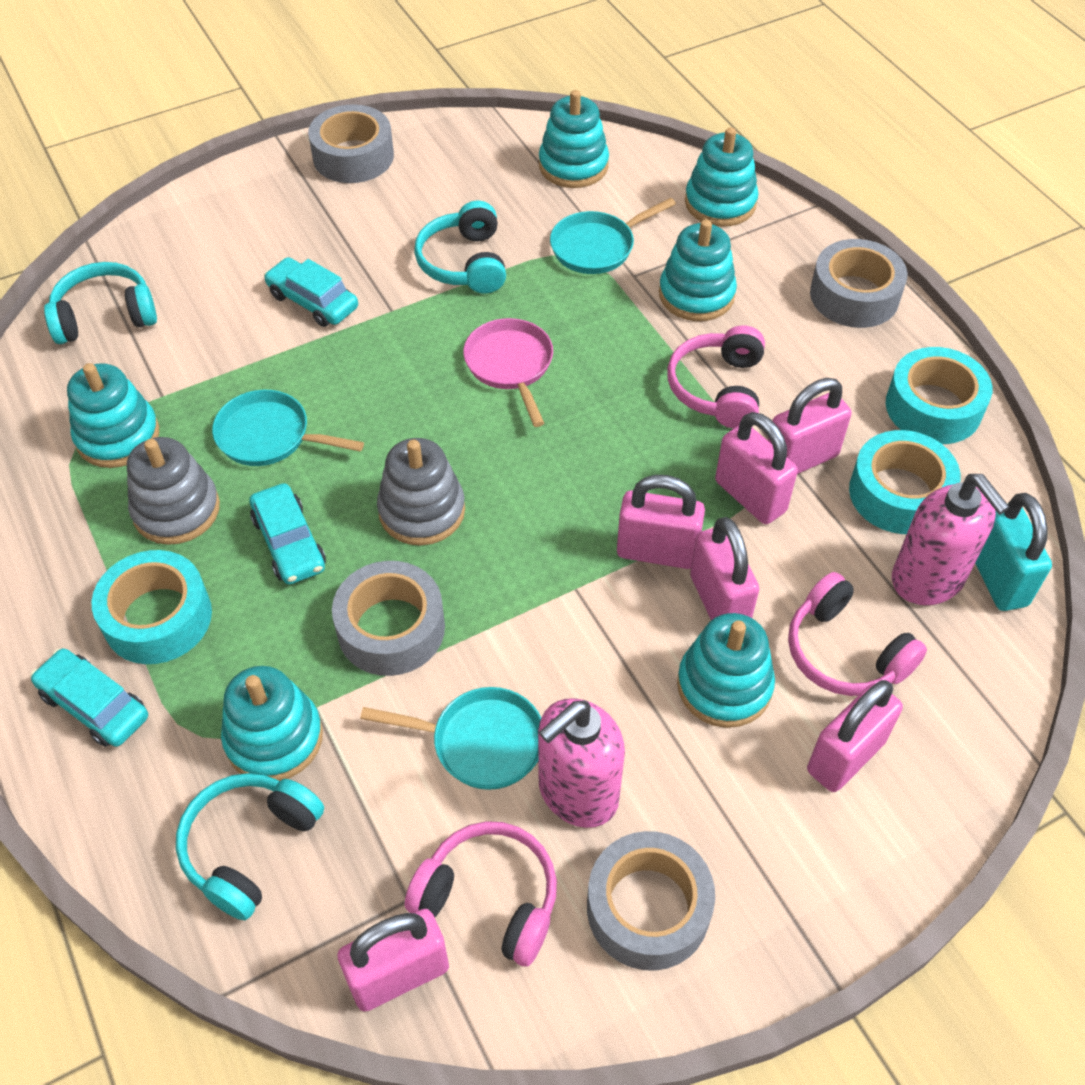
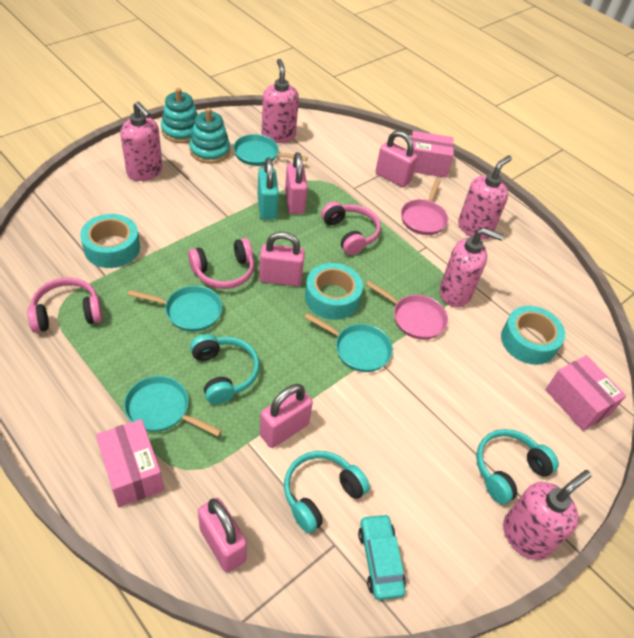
grey stacking toy: 2 -> 0
grey tape: 4 -> 0
pink box: 0 -> 3
pink padlock: 6 -> 5
pink pan: 1 -> 2
pink soap dispenser: 2 -> 5
turquoise car: 3 -> 1
turquoise pan: 3 -> 4
turquoise stacking toy: 6 -> 2

